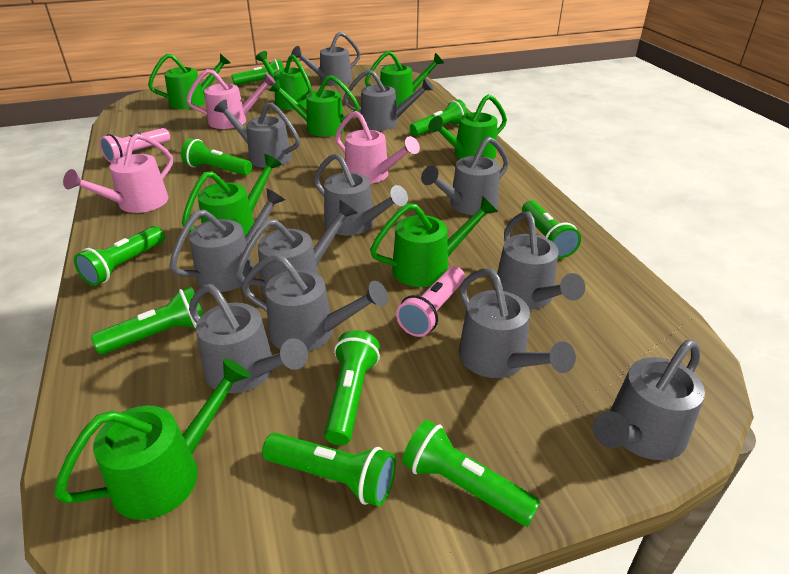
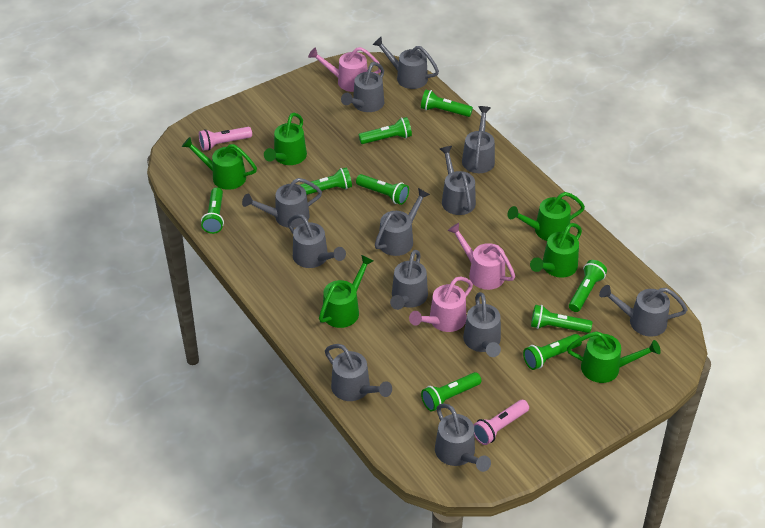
green watering can: 8 -> 6

